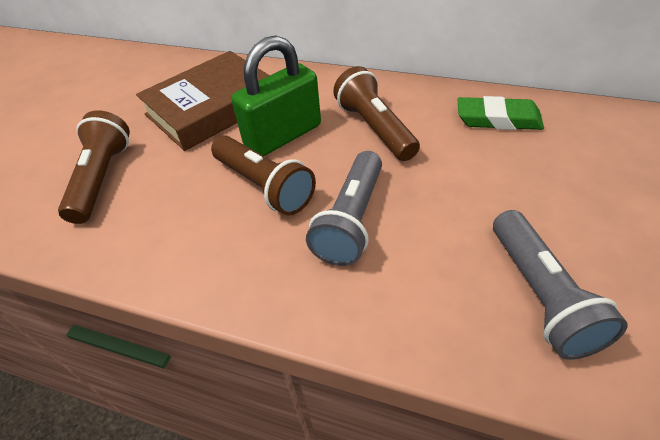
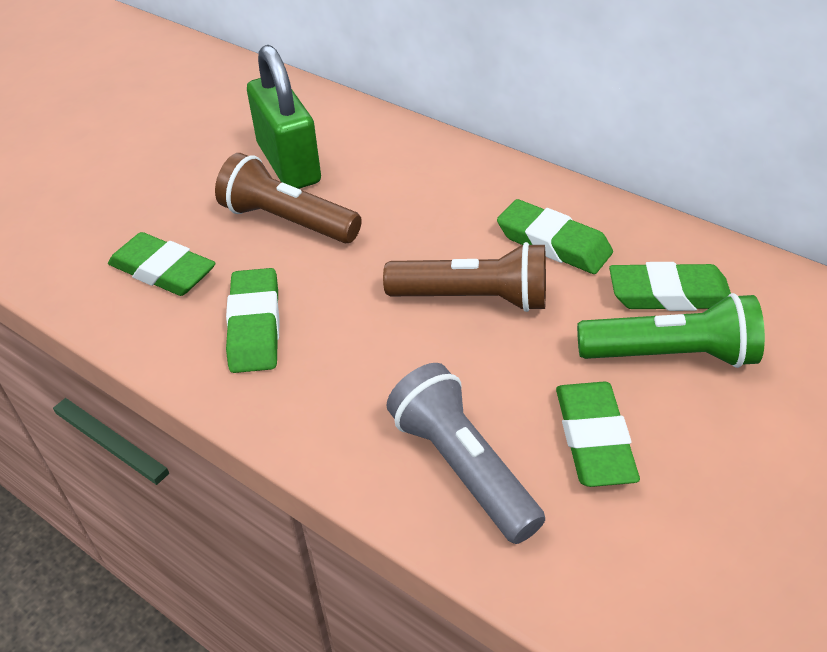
brown book: 1 -> 0
brown flashlight: 3 -> 2
green eraser: 1 -> 5
green flashlight: 0 -> 1
grey flashlight: 2 -> 1

